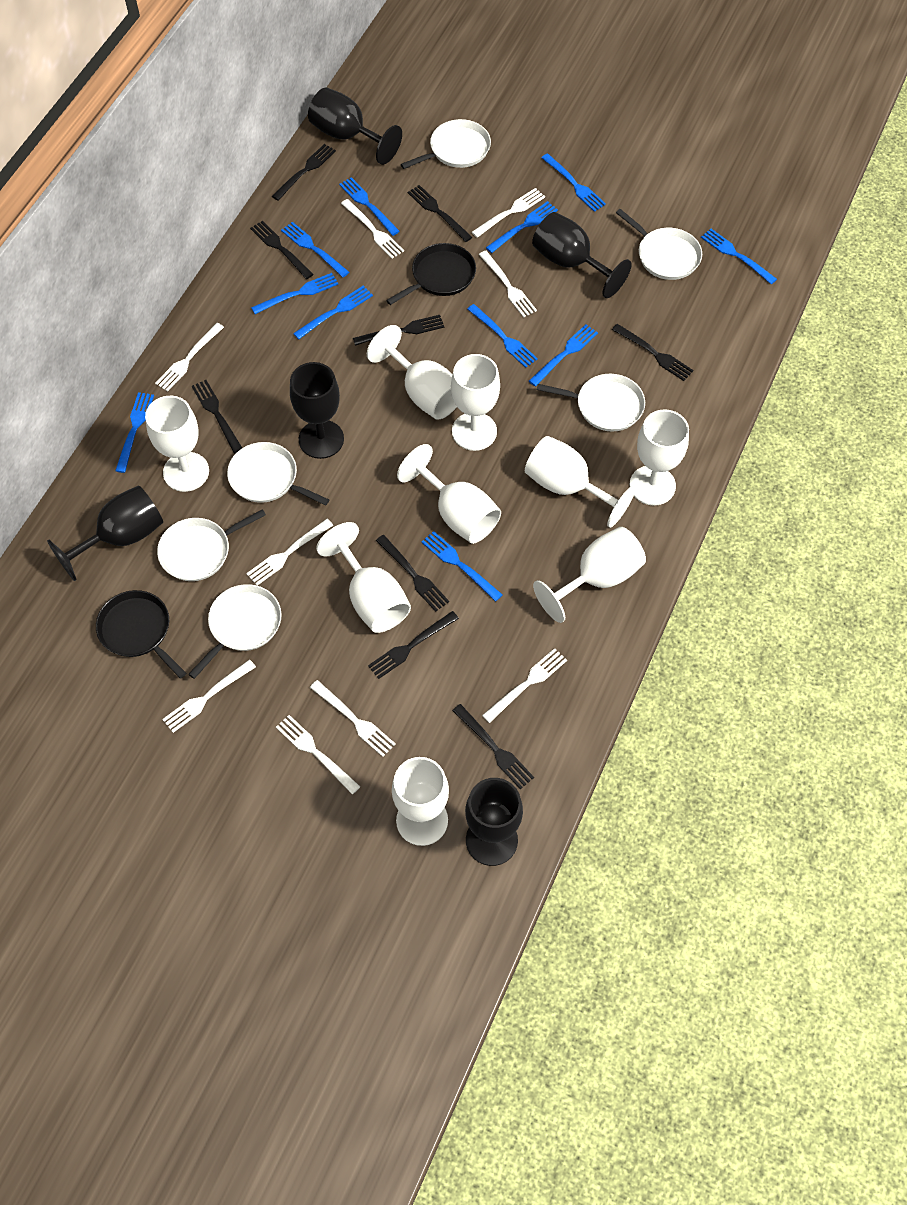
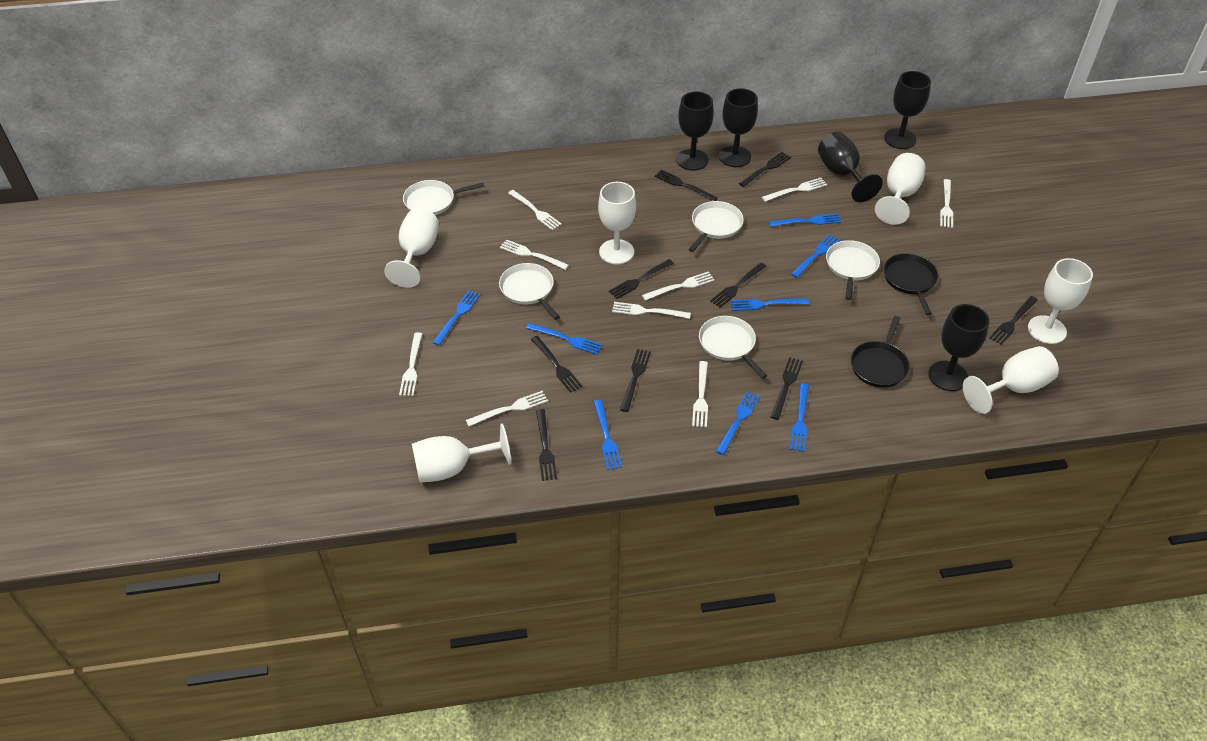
blue fork: 11 -> 8
white goblet: 9 -> 6
white pan: 6 -> 5

